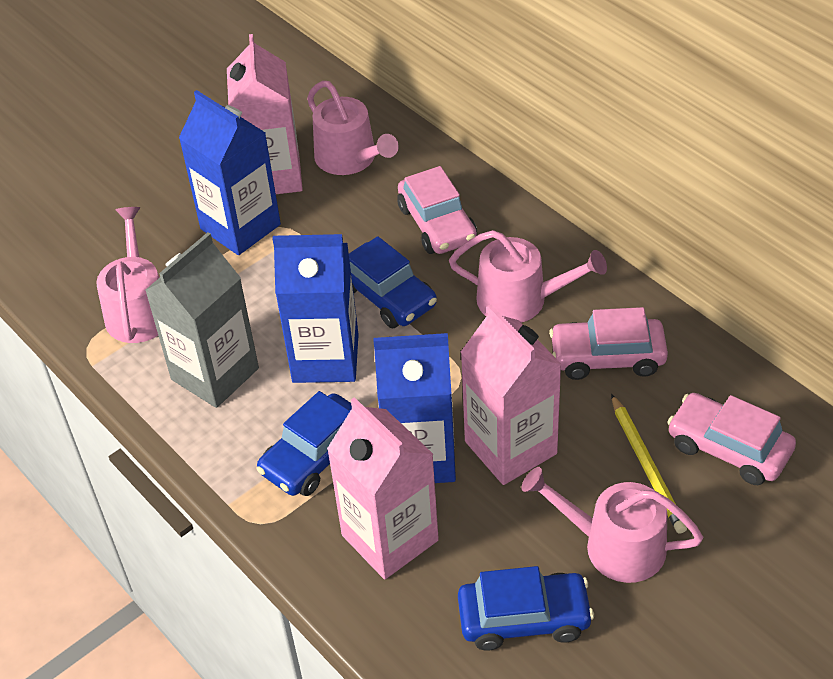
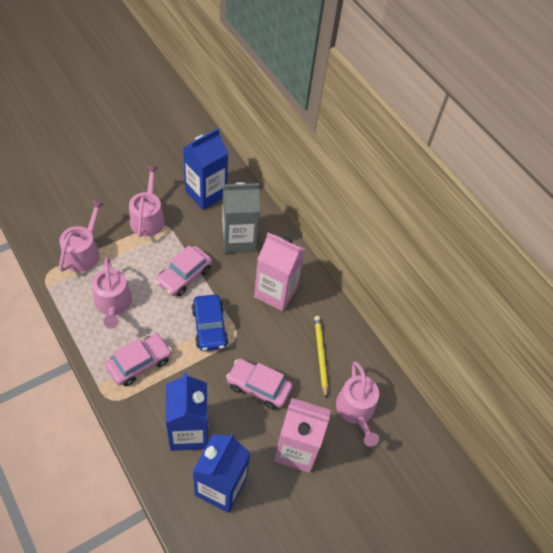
blue car: 3 -> 1
pink carton: 3 -> 2

